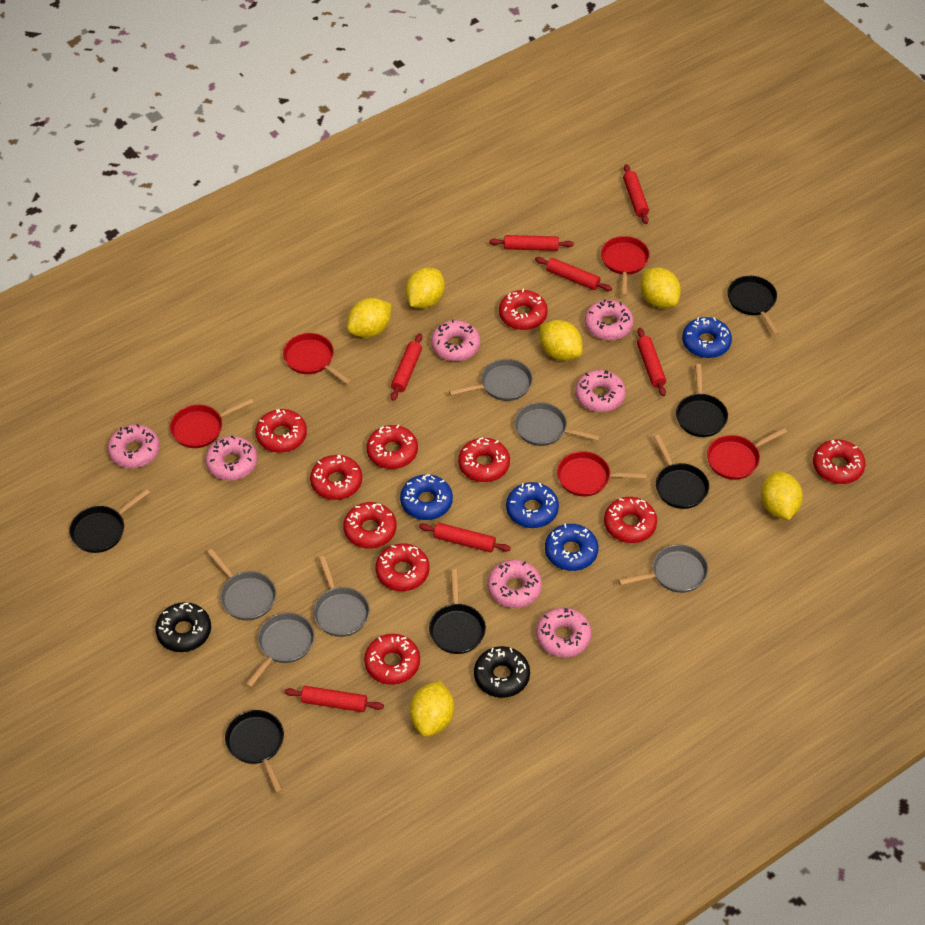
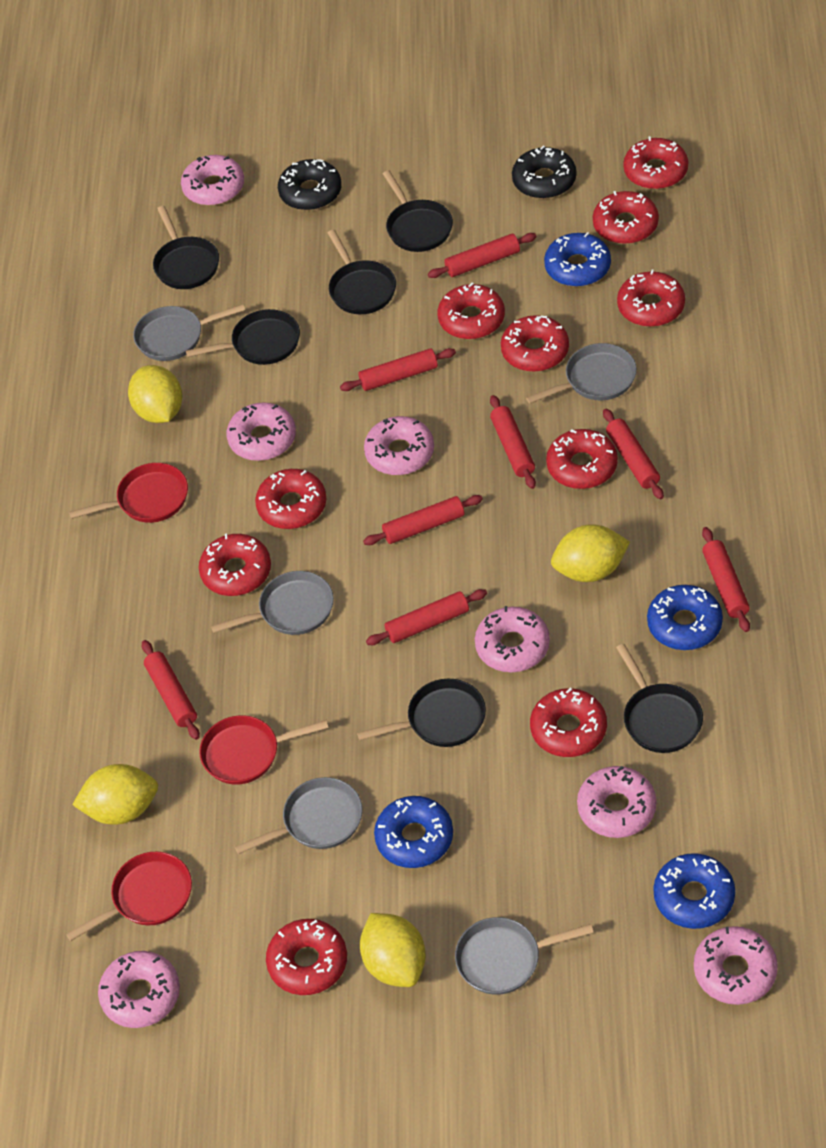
grey pan: 6 -> 5
red pan: 5 -> 3
red rolling pin: 7 -> 8
yellow lemon: 6 -> 4

